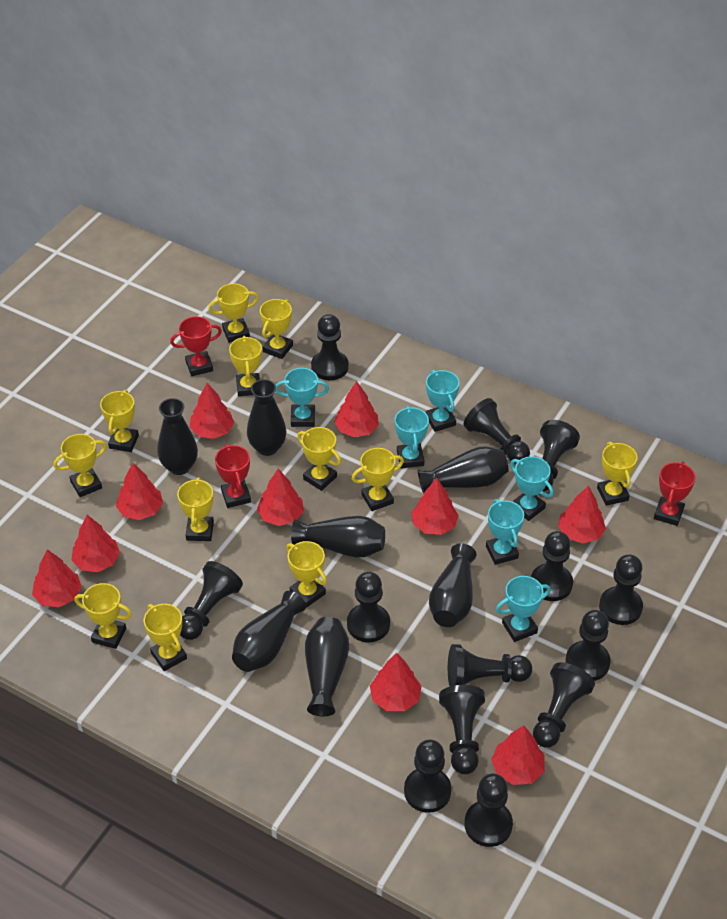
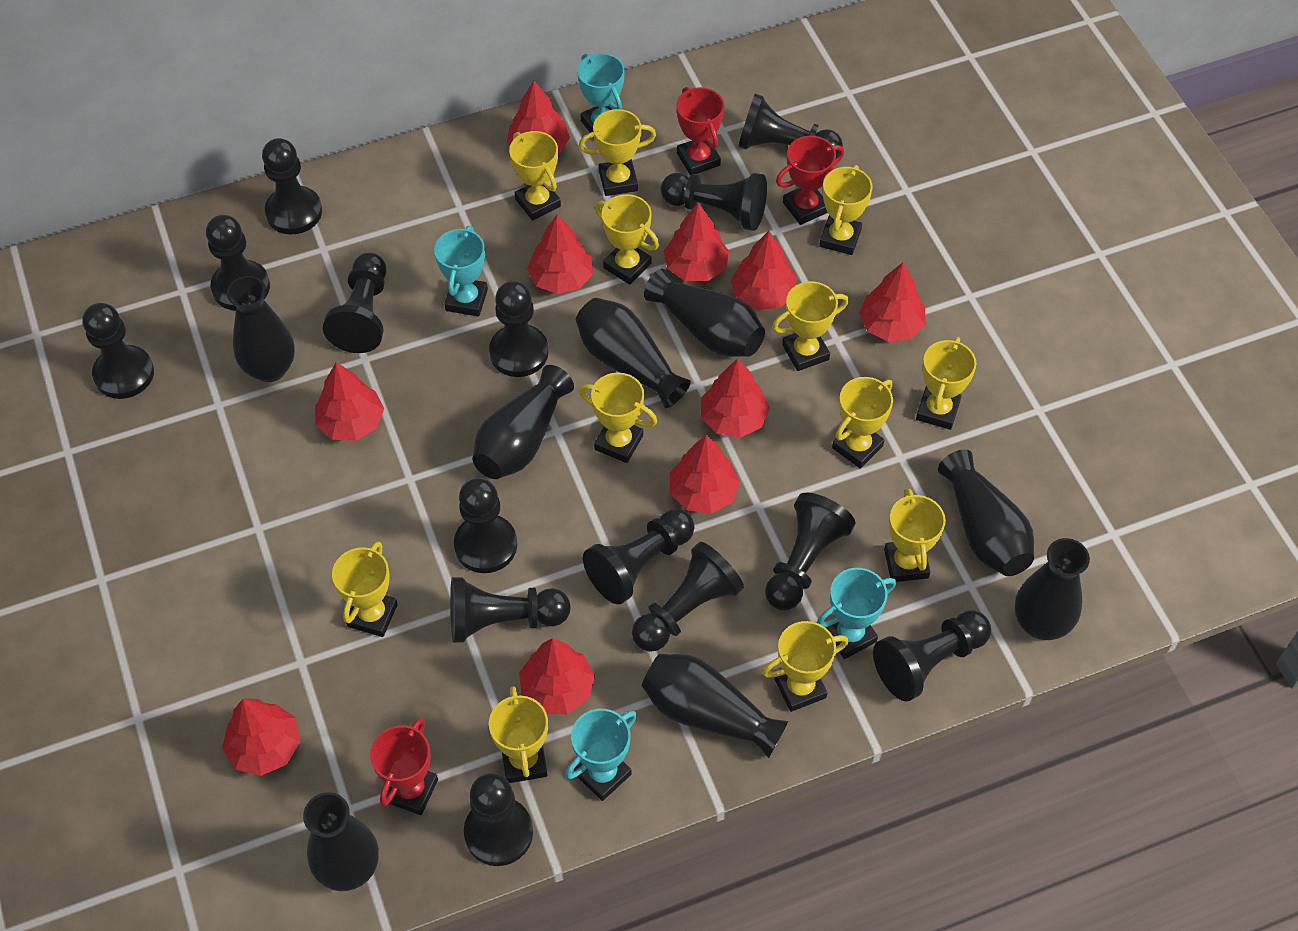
black pawn: 13 -> 14
black vase: 7 -> 8
turquoise trophy: 6 -> 4

